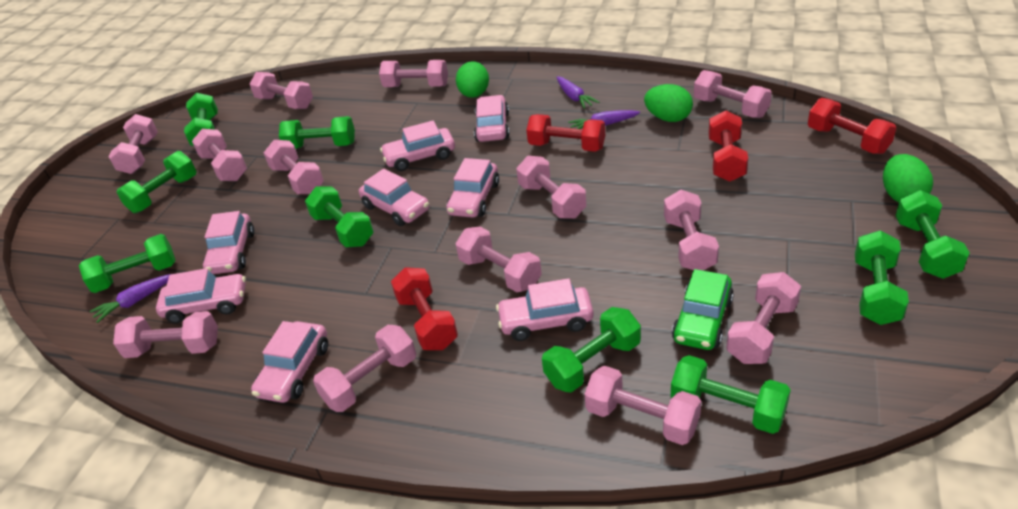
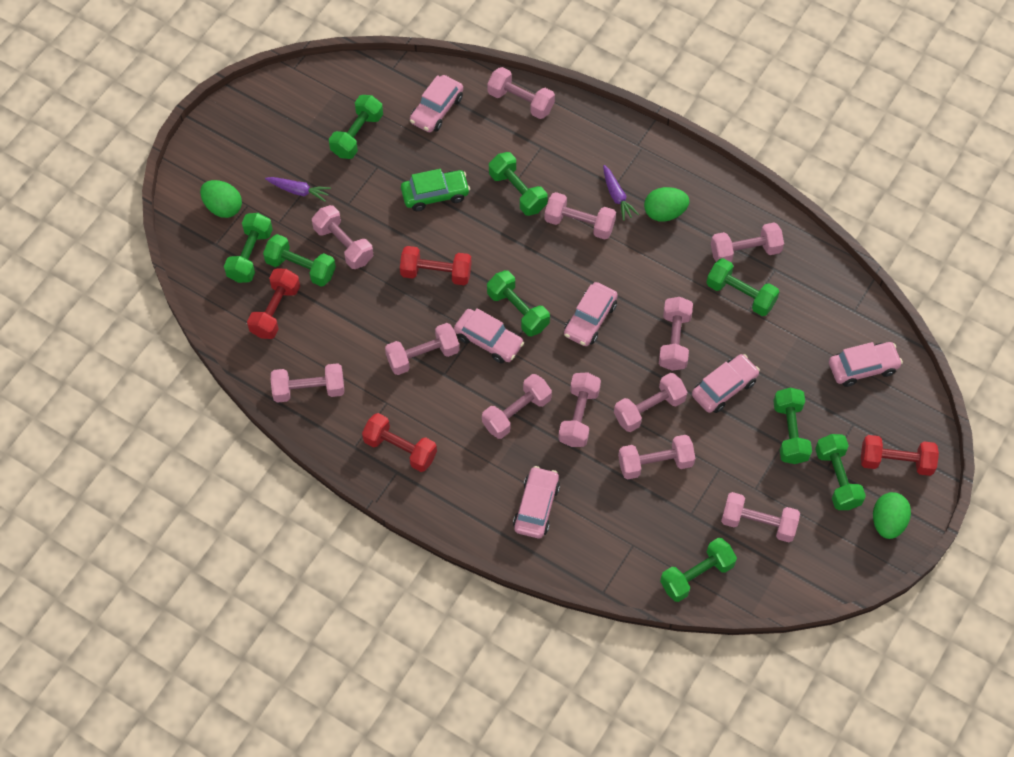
pink car: 8 -> 6
pink dumbbell: 13 -> 12
purple carrot: 3 -> 2

